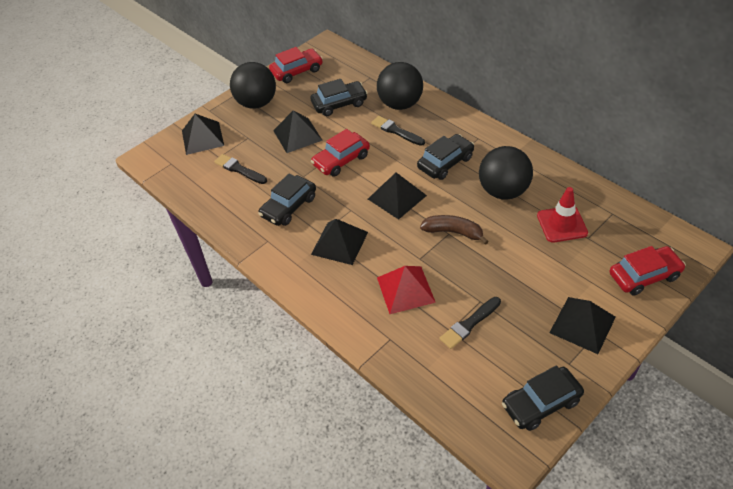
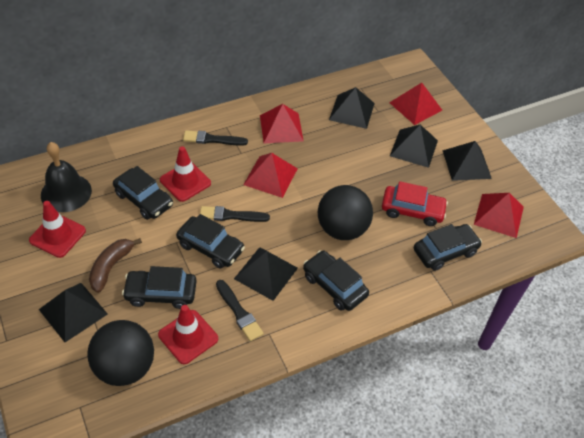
black ball: 3 -> 2
black bell: 0 -> 1
black car: 4 -> 5
red car: 3 -> 1
red pyramid: 1 -> 4
red traffic cone: 1 -> 3

